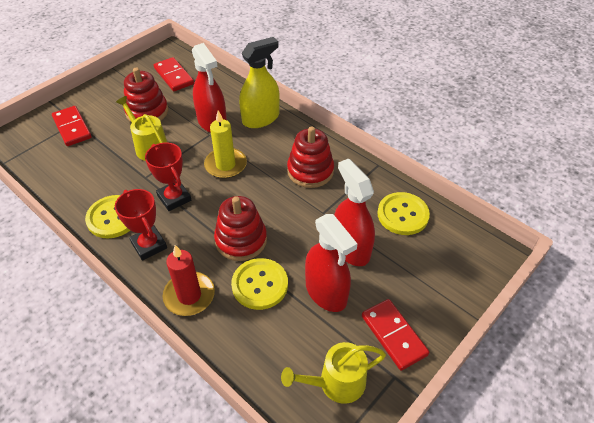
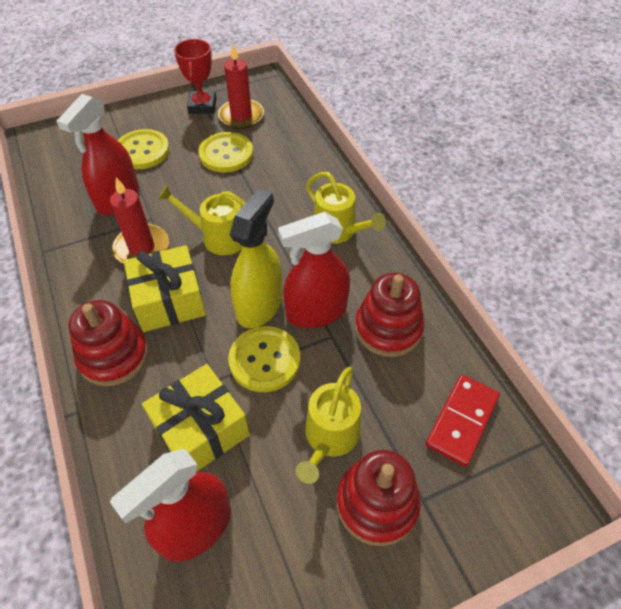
red candle: 1 -> 2
red domino: 3 -> 1
red trophy: 2 -> 1
yellow candle: 1 -> 0
yellow gift: 0 -> 2
yellow watering can: 2 -> 3

